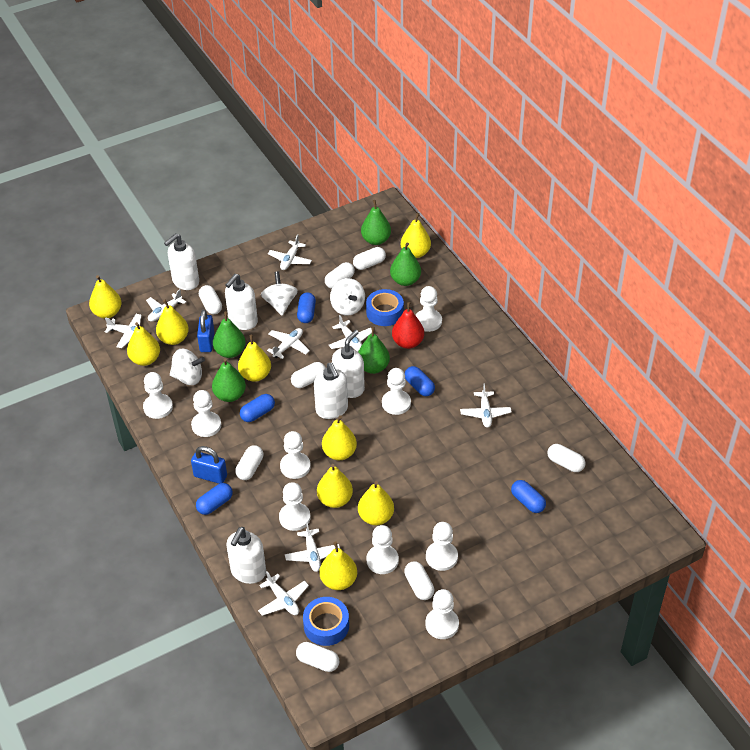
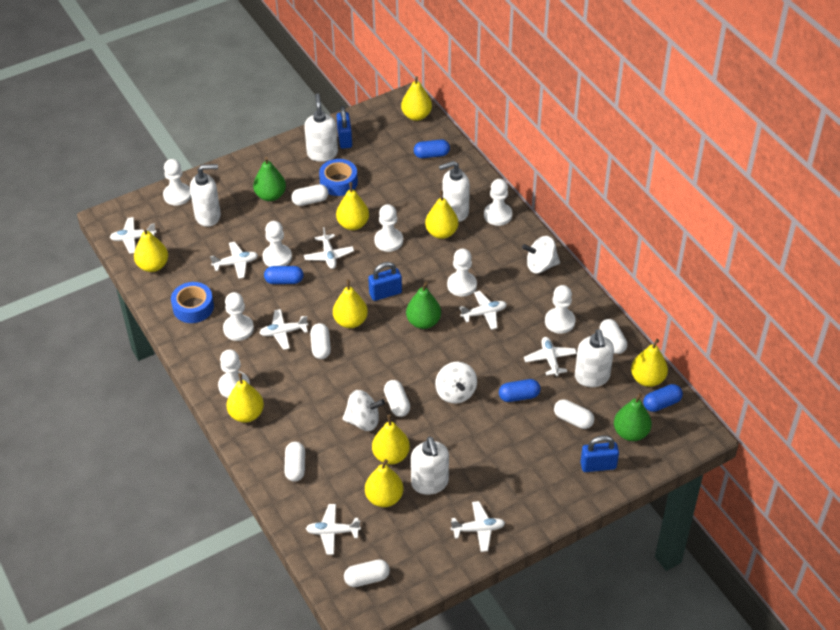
blue capsule: 5 -> 4
blue padlock: 2 -> 3
green pear: 5 -> 3
red pear: 1 -> 0
white capsule: 8 -> 7
white pawn: 9 -> 8

